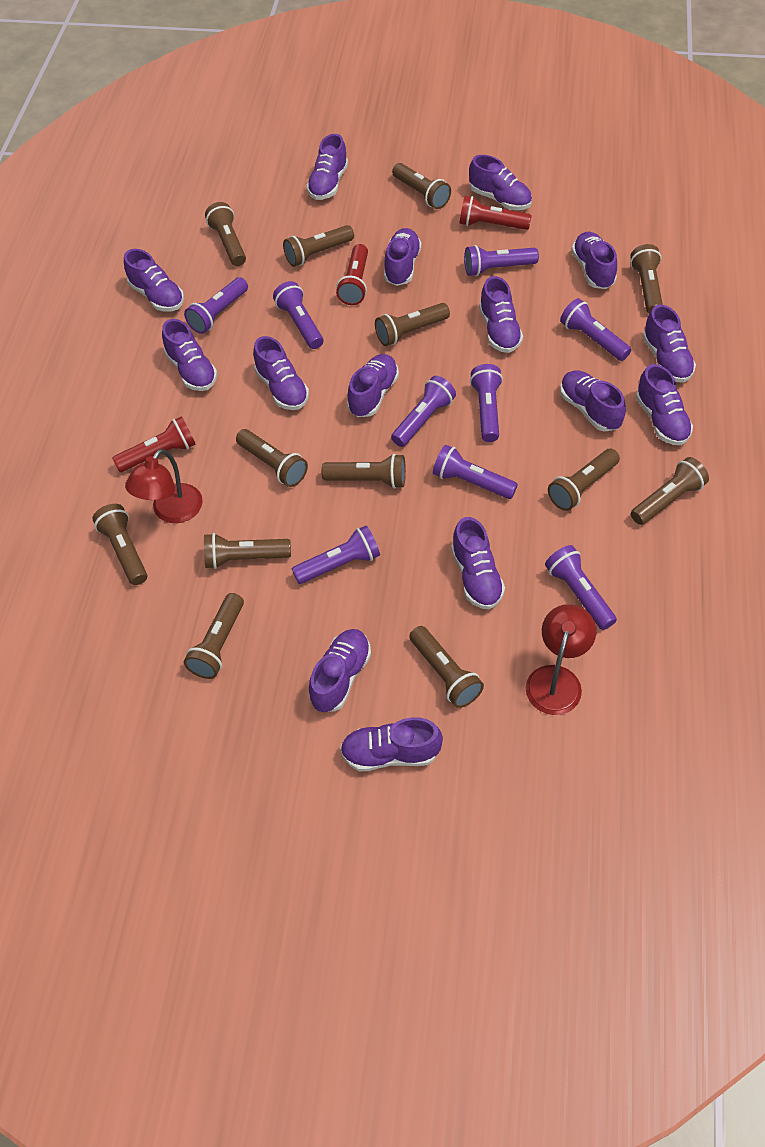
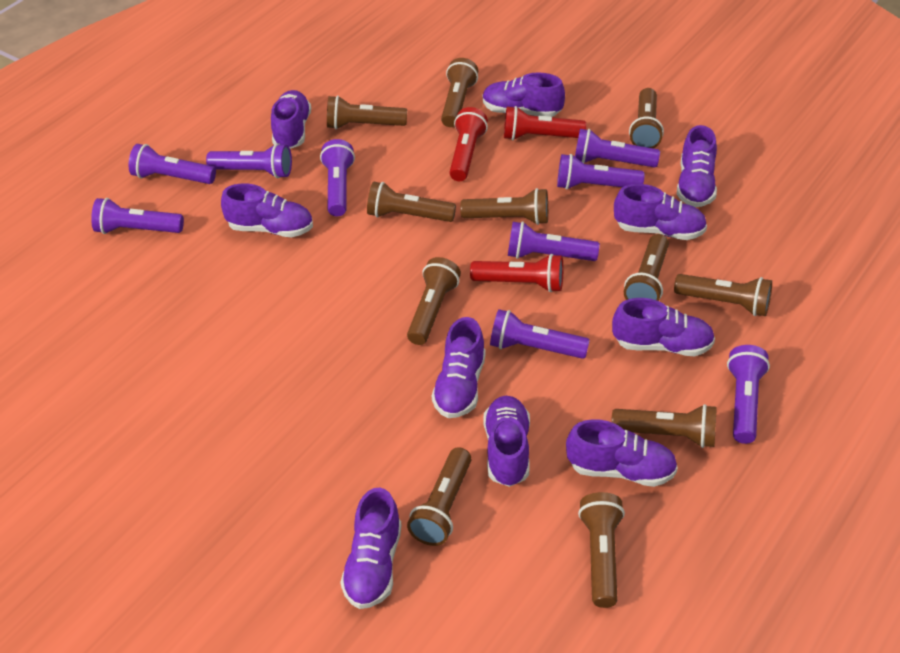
brown flashlight: 13 -> 11
purple shoe: 15 -> 10
red lamp: 2 -> 0

